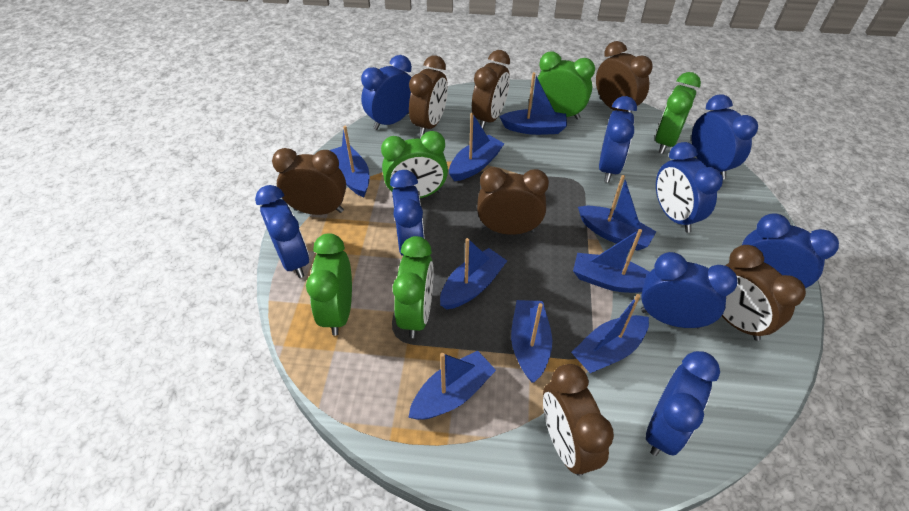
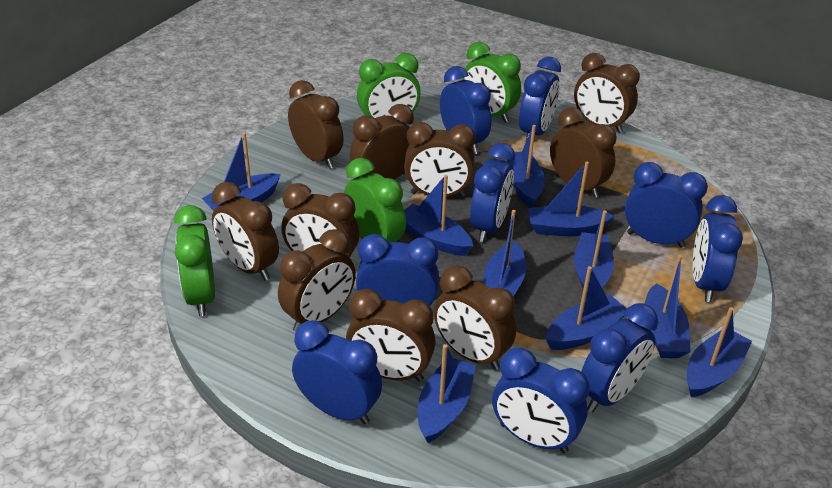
blue boat: 9 -> 10
brown clock: 7 -> 10
green clock: 5 -> 4

